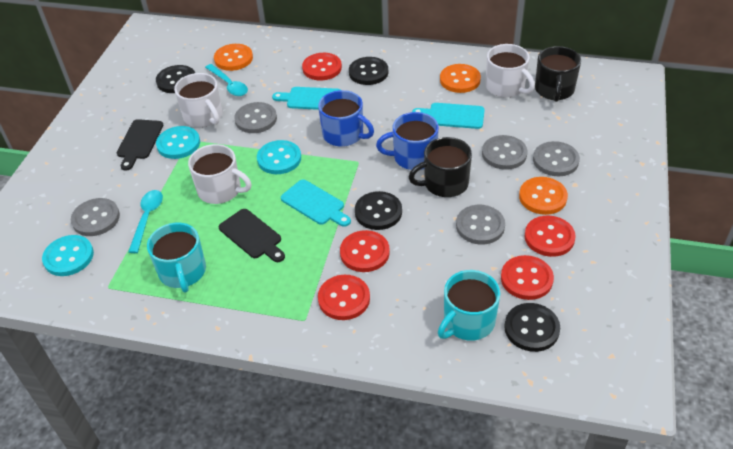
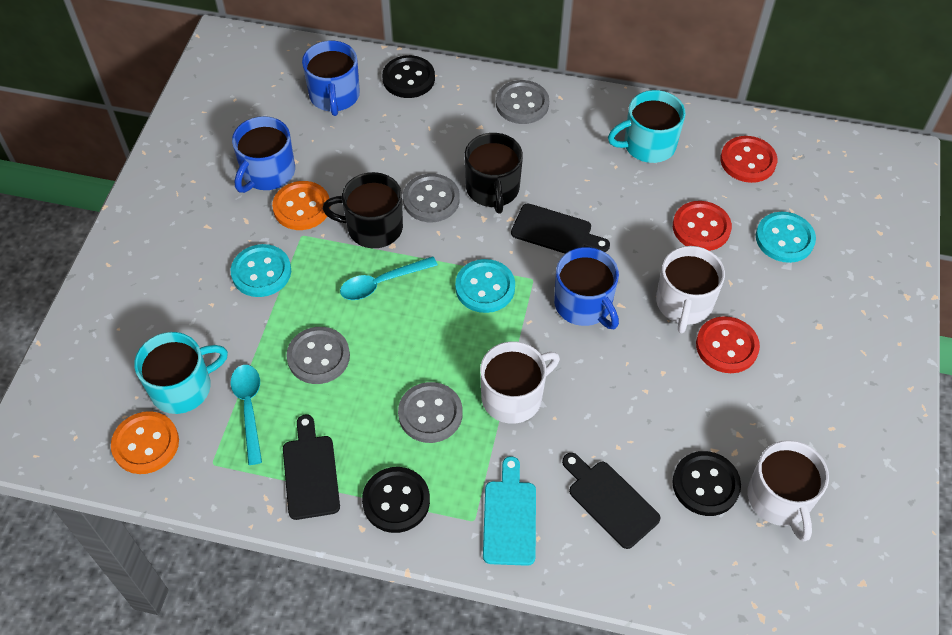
black button: 4 -> 3
black cutting board: 2 -> 3
blue mug: 2 -> 3
grey button: 5 -> 4
orange button: 3 -> 2
red button: 5 -> 3
turquoise cutting board: 3 -> 1

